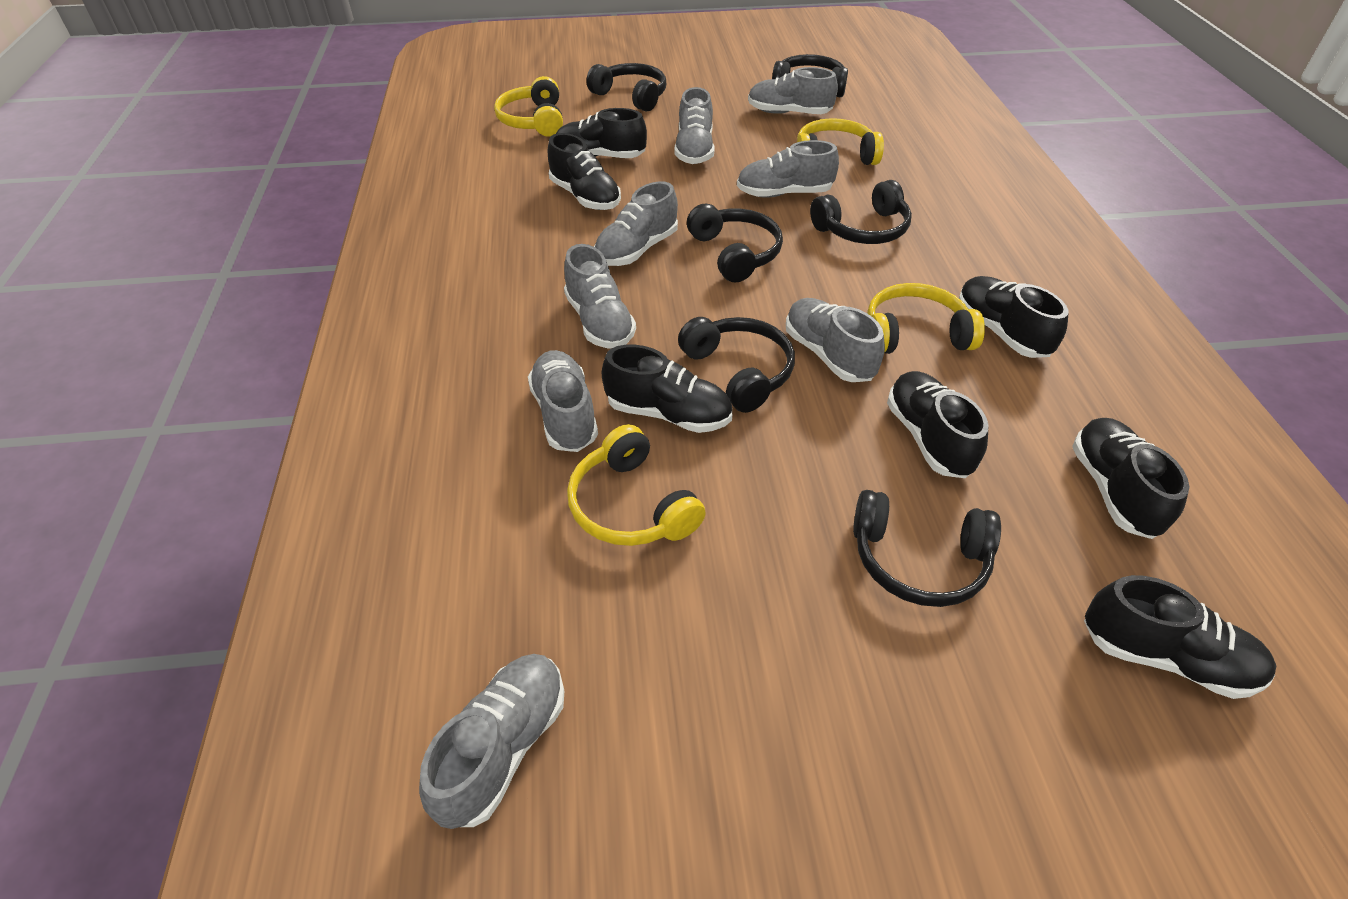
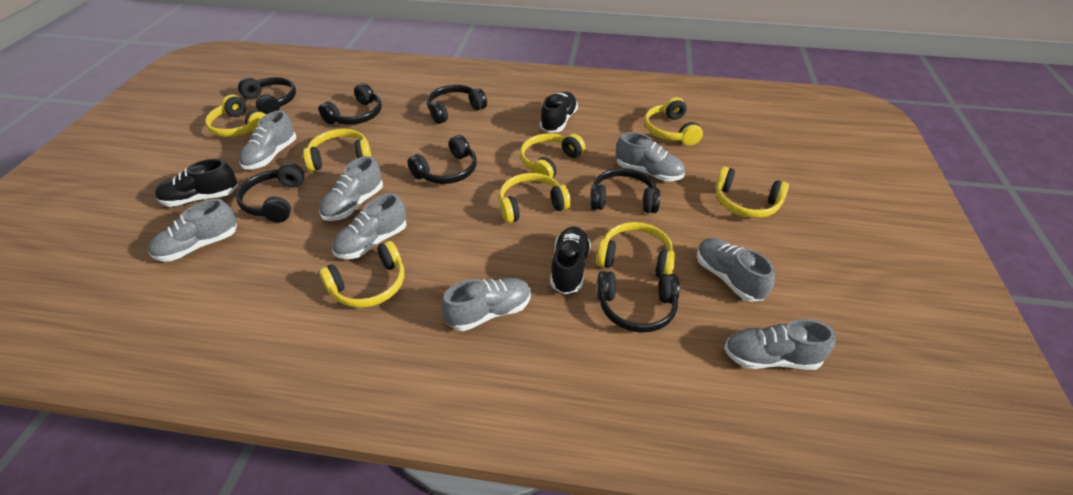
black headphones: 6 -> 7
black shoe: 7 -> 3
yellow headphones: 4 -> 8

